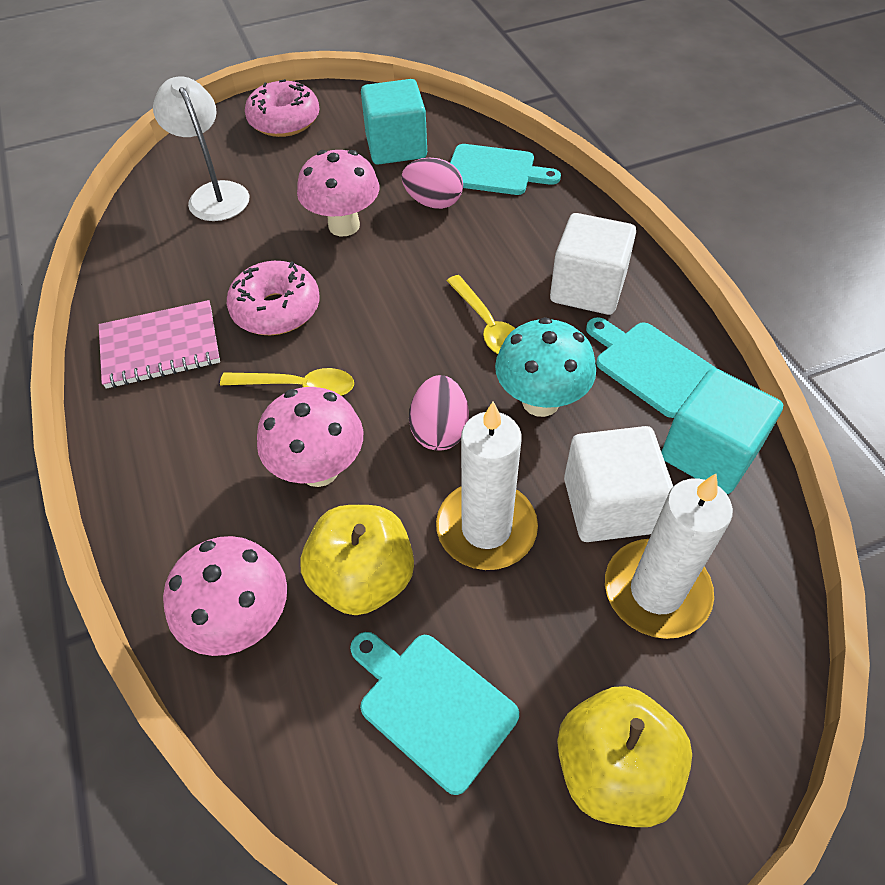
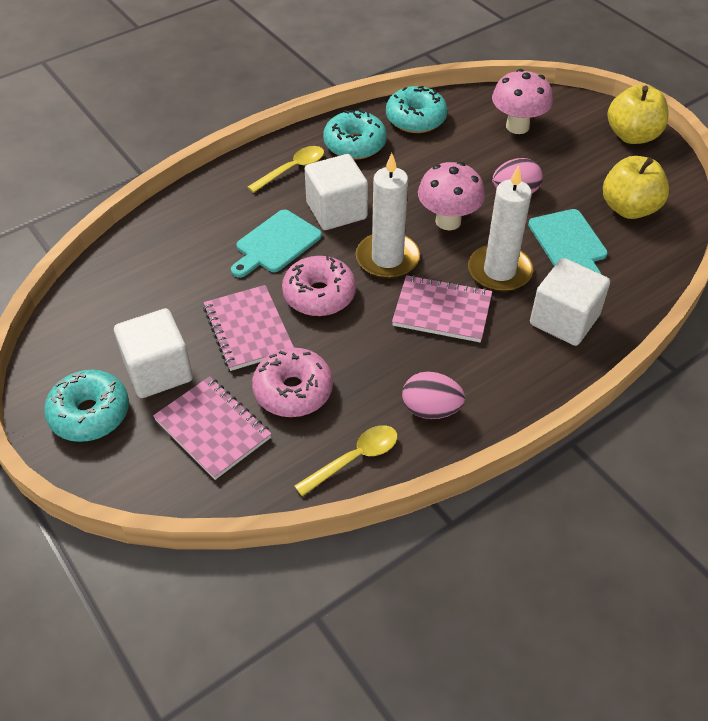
pink mushroom: 3 -> 2
pink notebook: 1 -> 3
turquoise cube: 2 -> 0
turquoise cutting board: 3 -> 2
turquoise donut: 0 -> 3
turquoise mushroom: 1 -> 0
white cube: 2 -> 3
white lamp: 1 -> 0

